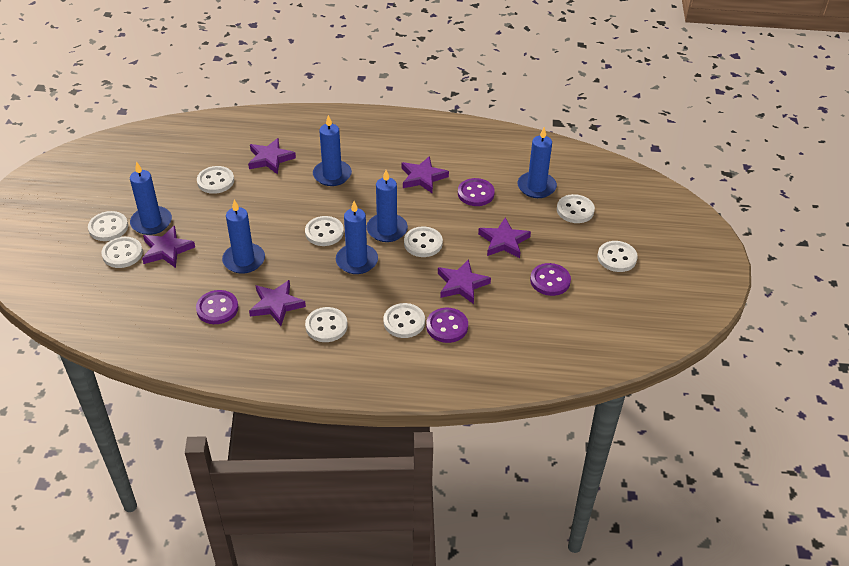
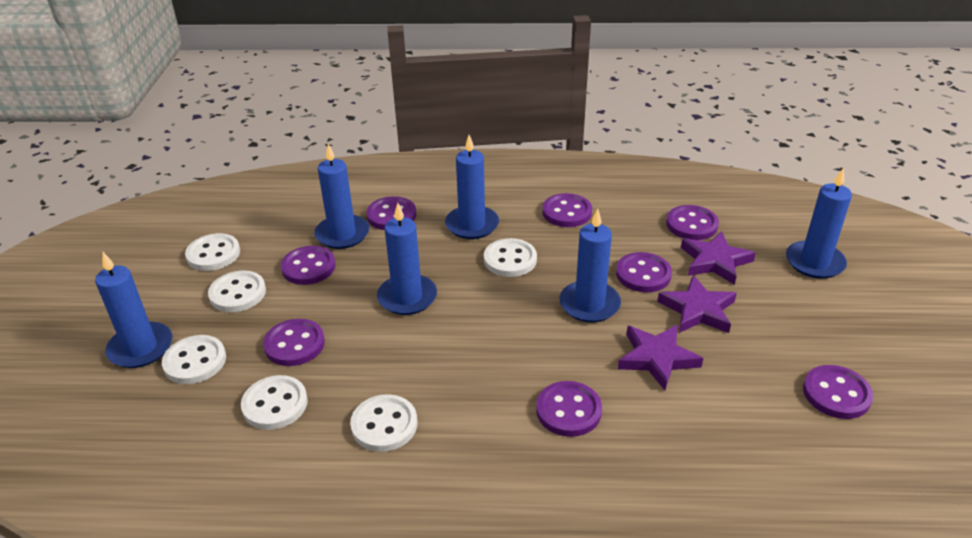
purple button: 4 -> 8
purple star: 6 -> 3
white button: 9 -> 6

